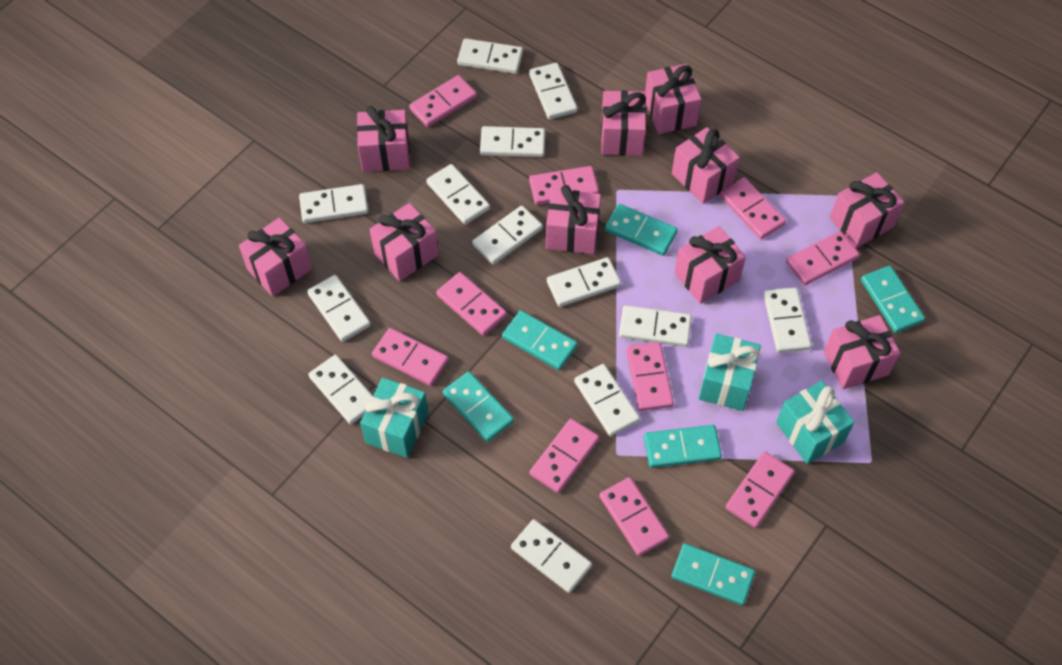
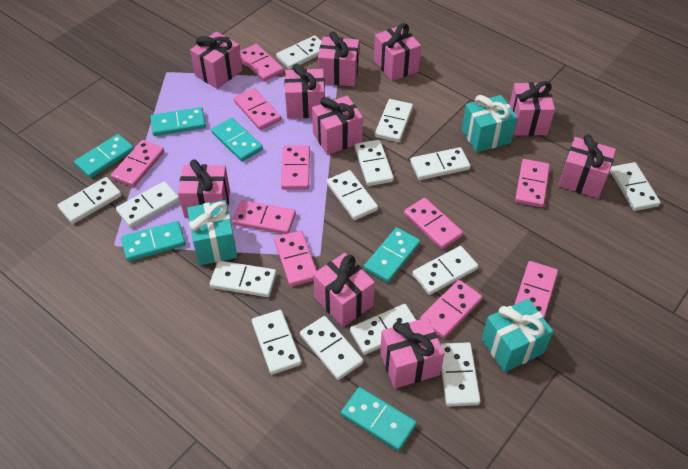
white domino: 13 -> 14

